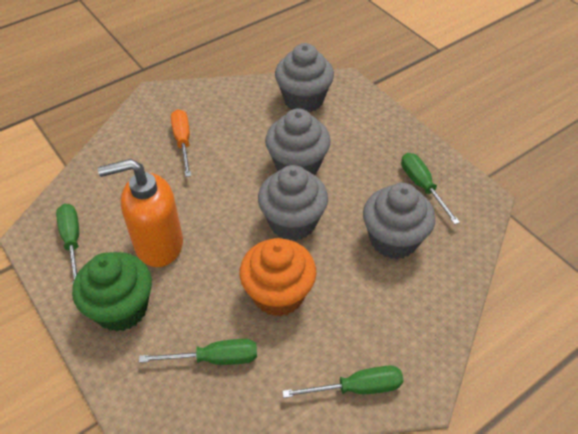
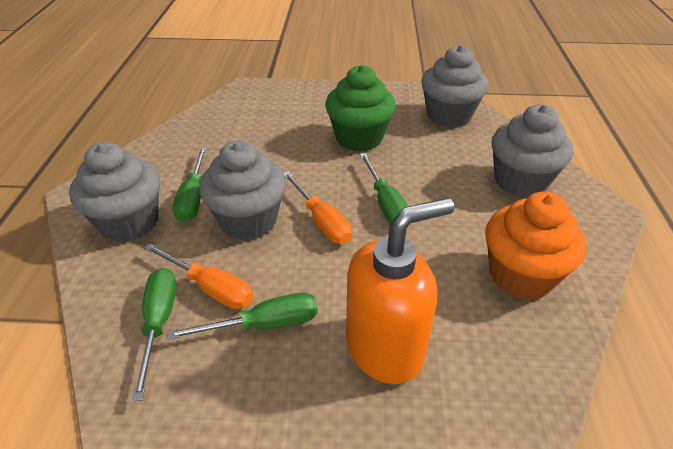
orange screwdriver: 1 -> 2

